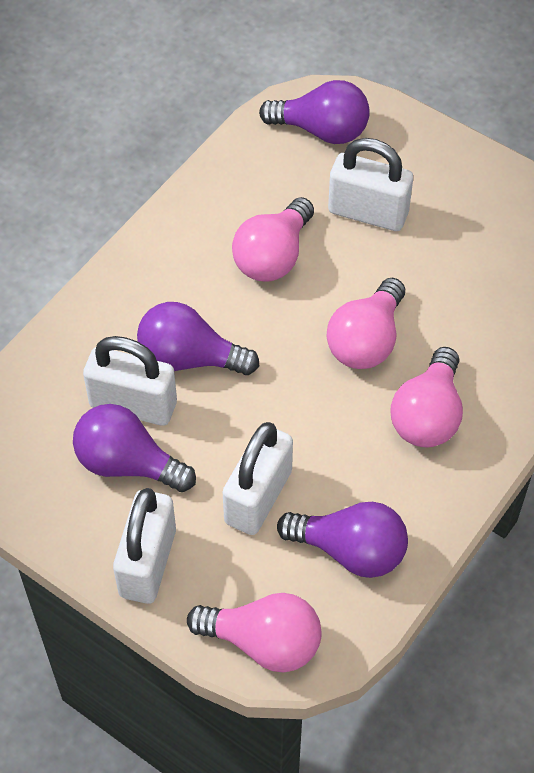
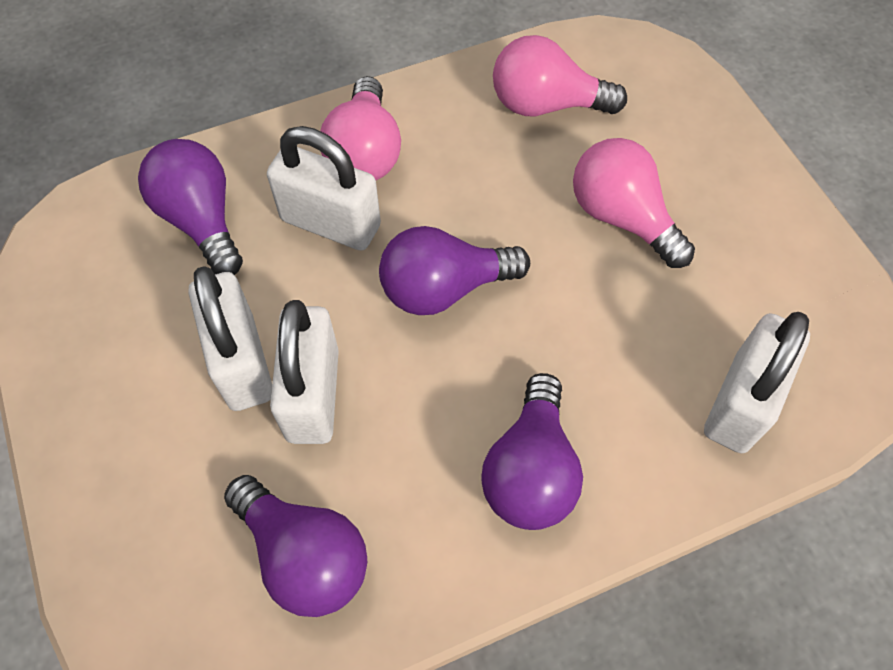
pink light bulb: 4 -> 3

